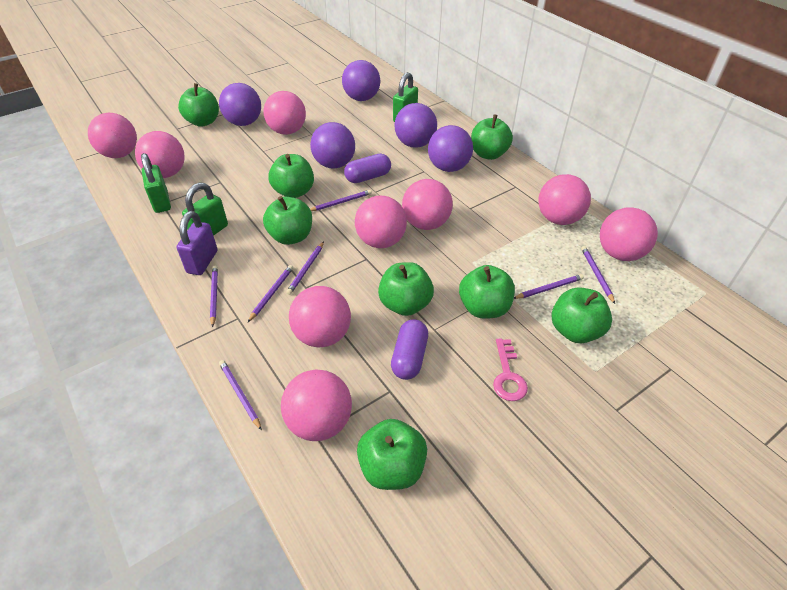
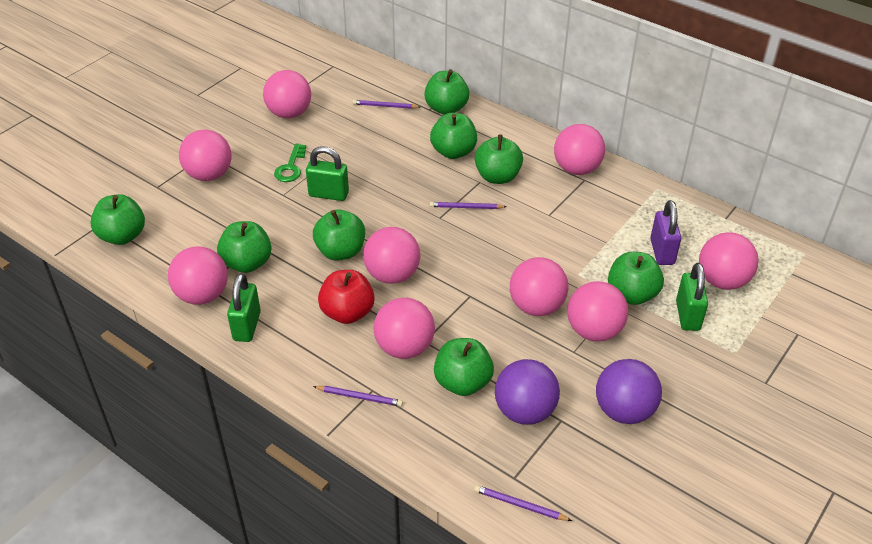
green key: 0 -> 1
pink key: 1 -> 0
purple ball: 5 -> 2
purple capsule: 2 -> 0
purple pencil: 7 -> 4
red apple: 0 -> 1

